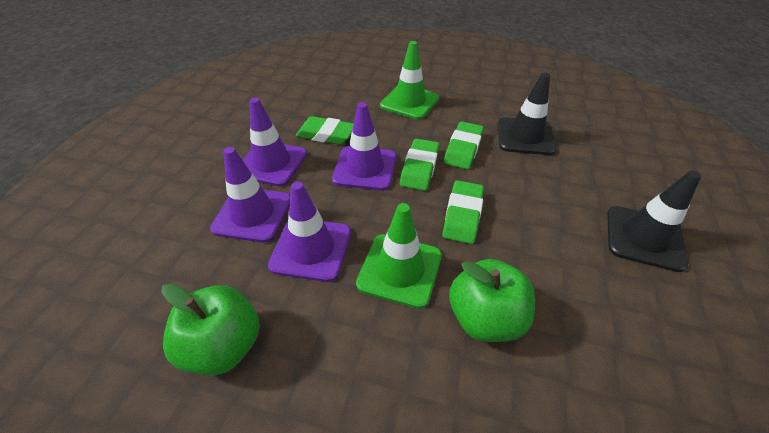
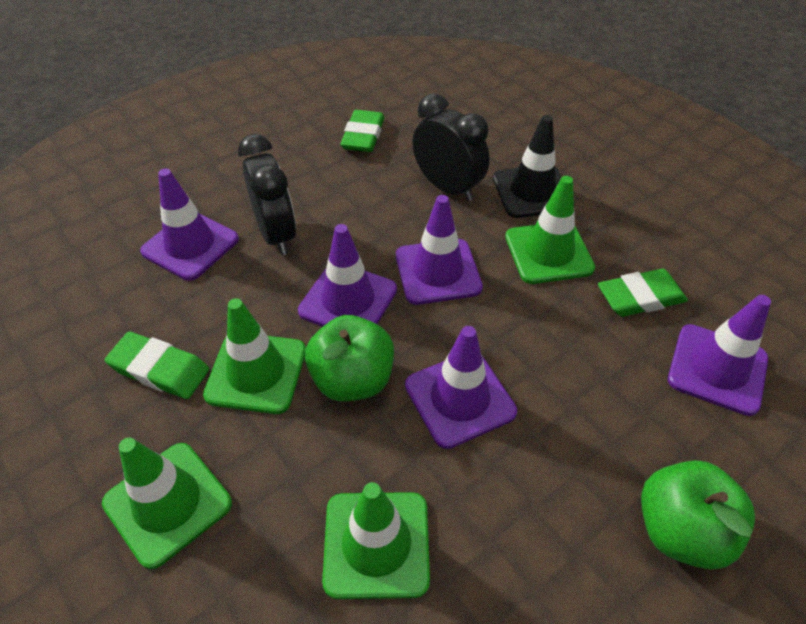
black clock: 0 -> 2
black traffic cone: 2 -> 1
green eraser: 4 -> 3
green traffic cone: 2 -> 4
purple traffic cone: 4 -> 5

